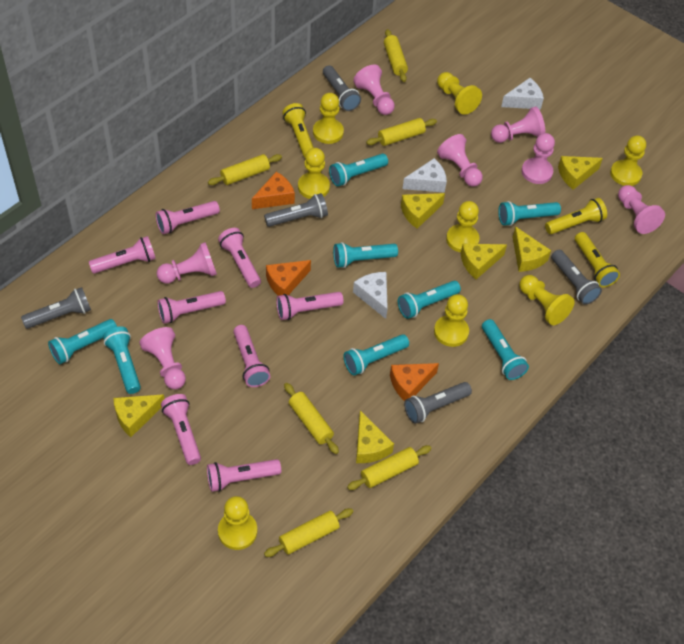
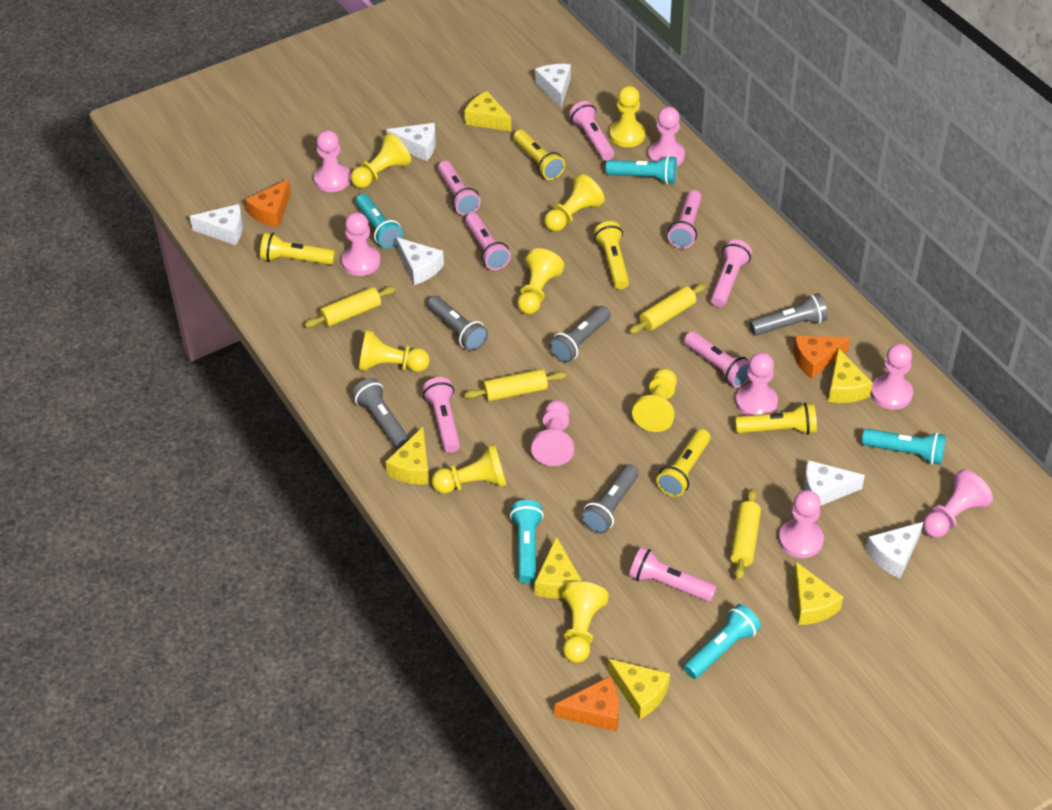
pink pawn: 7 -> 8
turquoise flashlight: 8 -> 5
white cheese: 3 -> 6
yellow flashlight: 3 -> 5
yellow rolling pin: 6 -> 4

